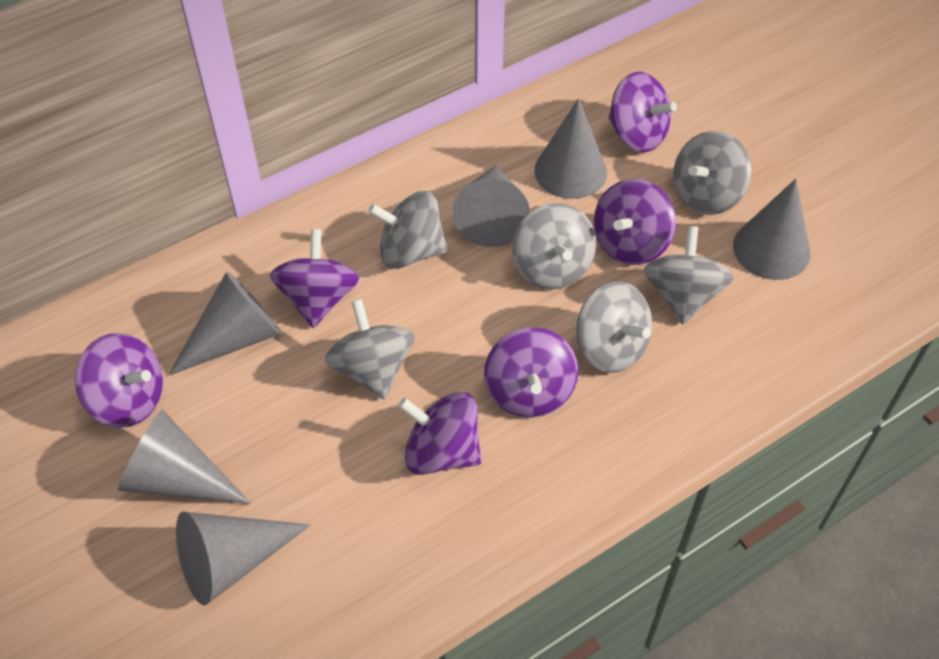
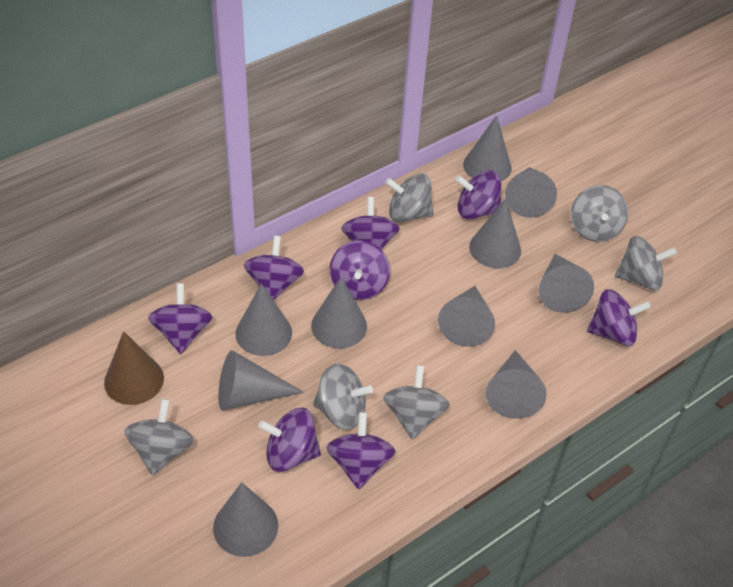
brown cone: 0 -> 1
grey cone: 6 -> 10
purple spinning top: 6 -> 8

